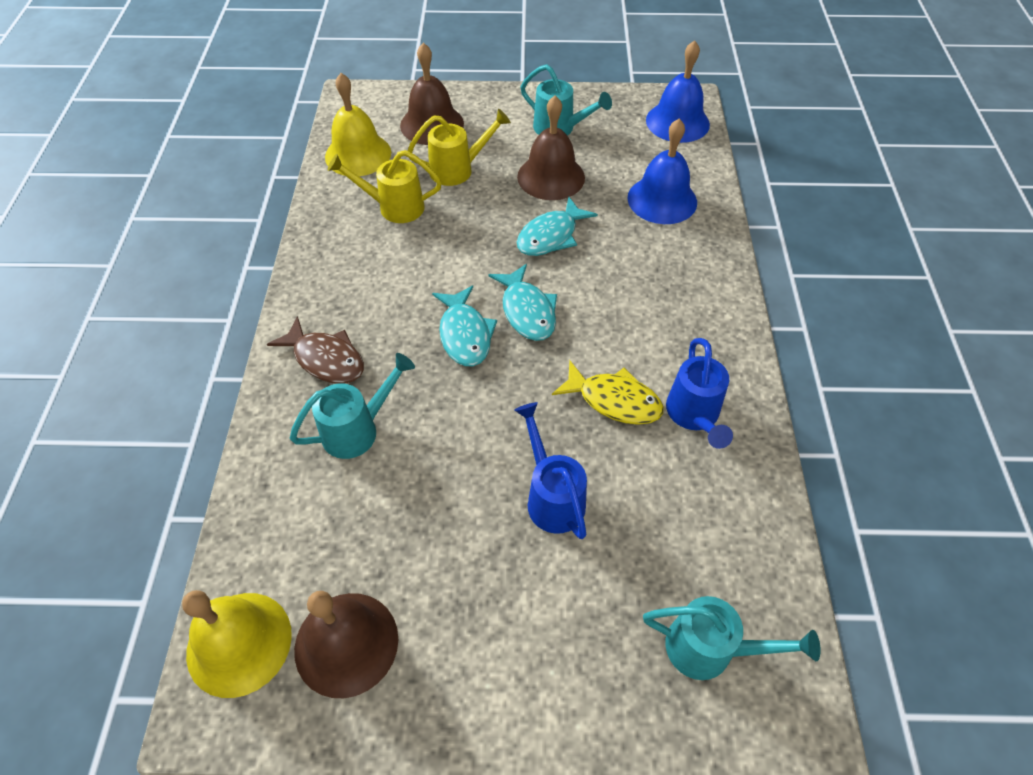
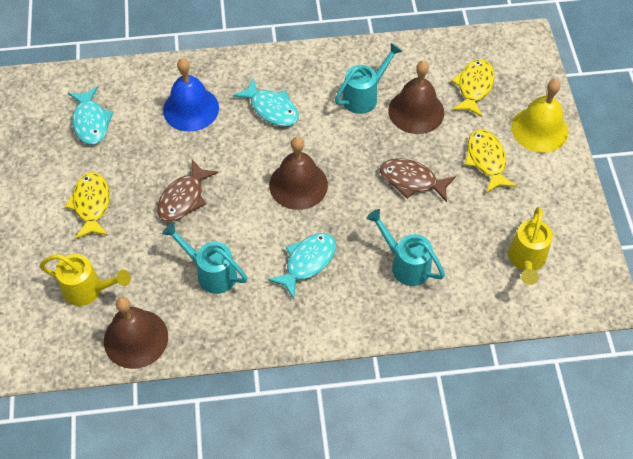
blue bell: 2 -> 1
blue watering can: 2 -> 0
brown fish: 1 -> 2
yellow bell: 2 -> 1
yellow fish: 1 -> 3

